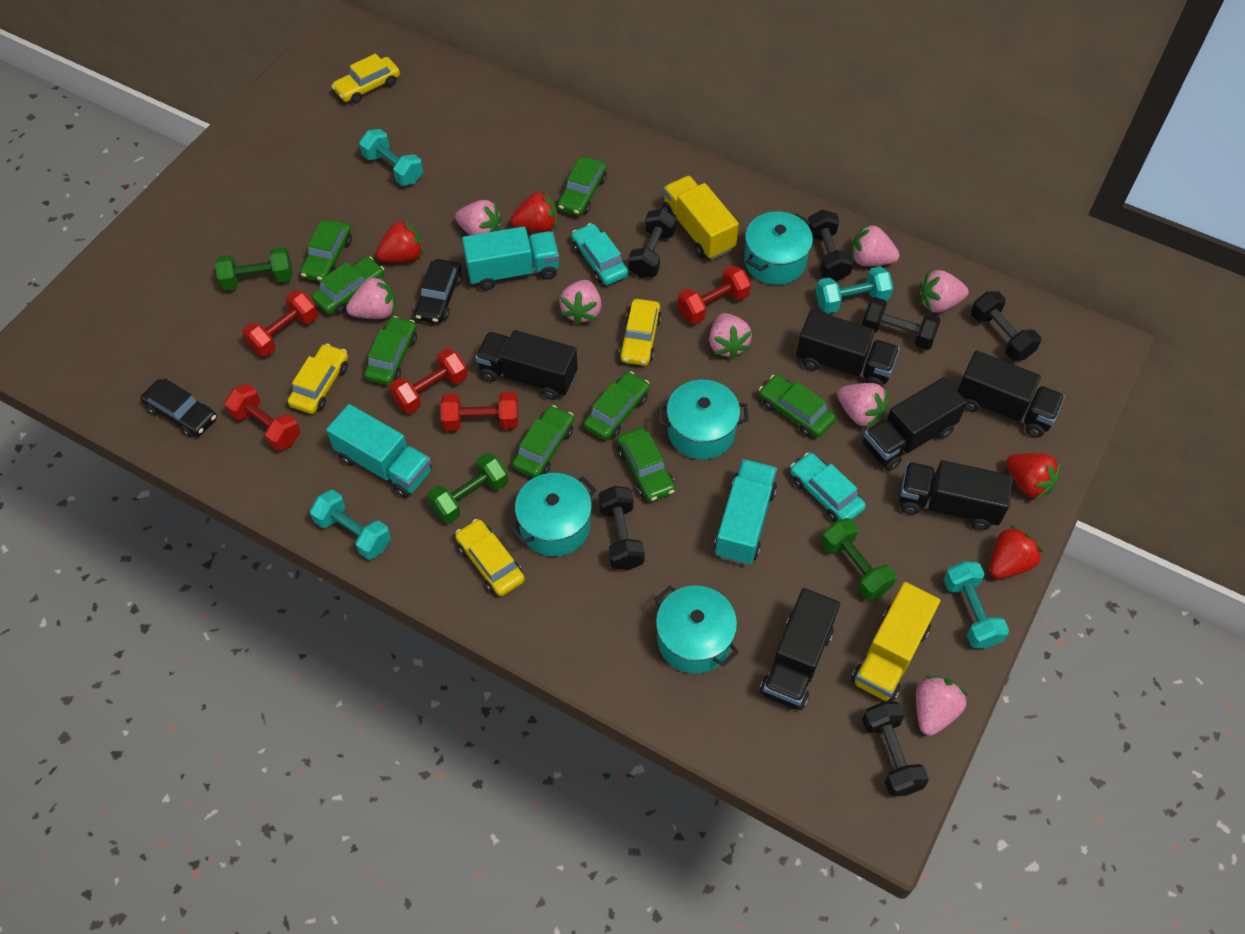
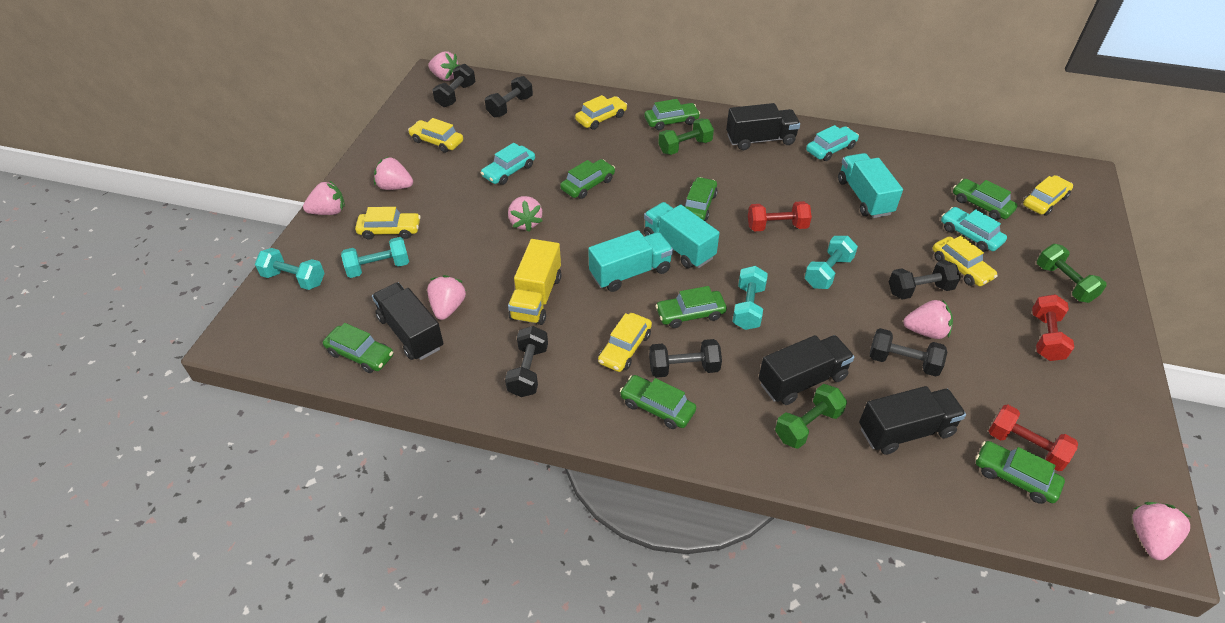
black car: 2 -> 0
black truck: 6 -> 4
pink strawberry: 8 -> 7
red dumbbell: 5 -> 3
red strawberry: 4 -> 0
turquoise car: 2 -> 3
turquoise pot: 4 -> 0
yellow car: 4 -> 6
yellow truck: 2 -> 1

